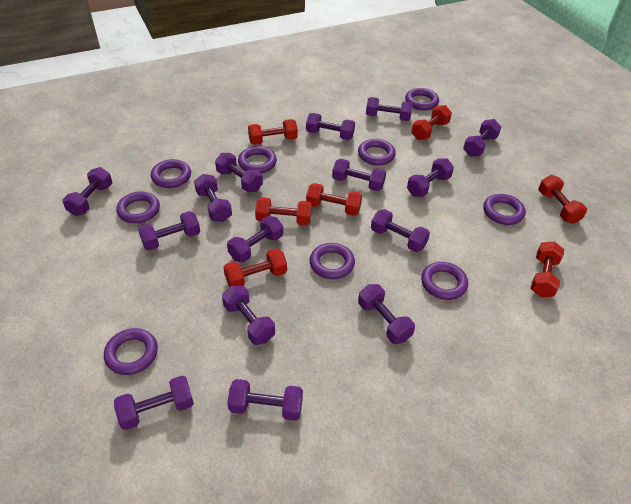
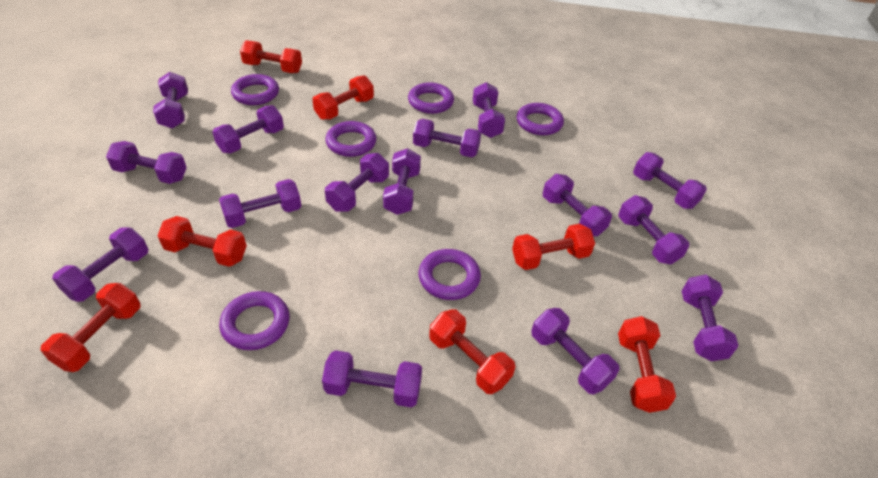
purple ring: 9 -> 6

